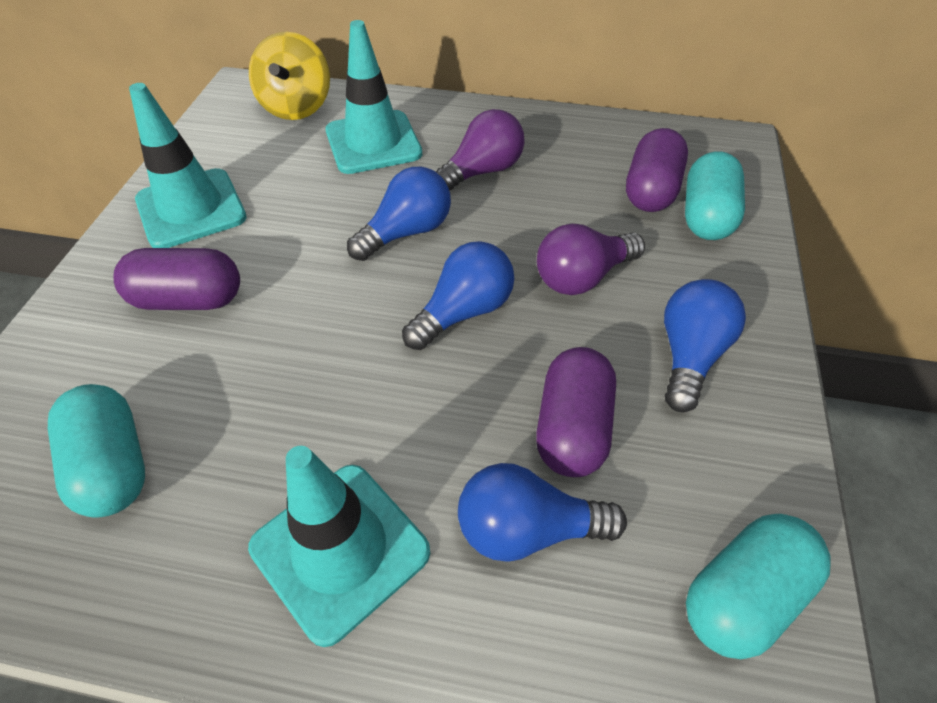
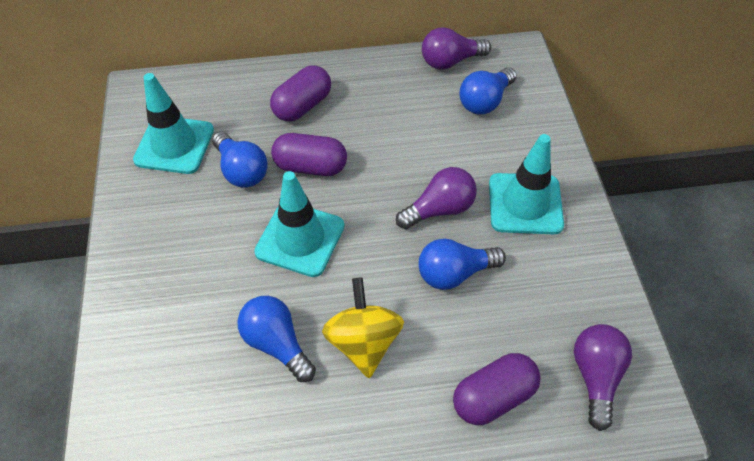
purple light bulb: 2 -> 3
turquoise capsule: 3 -> 0

